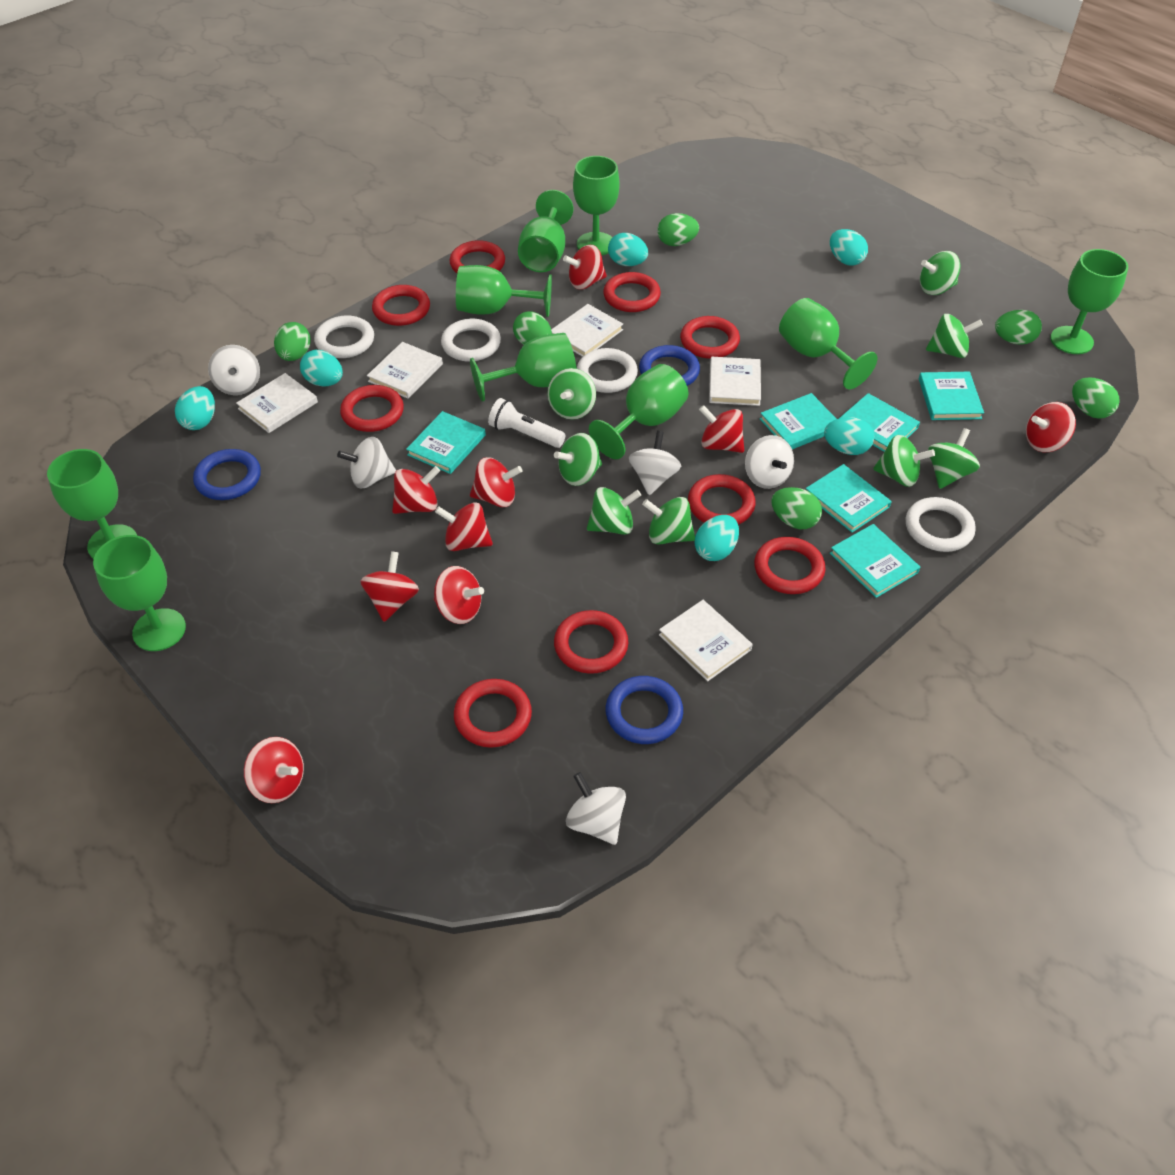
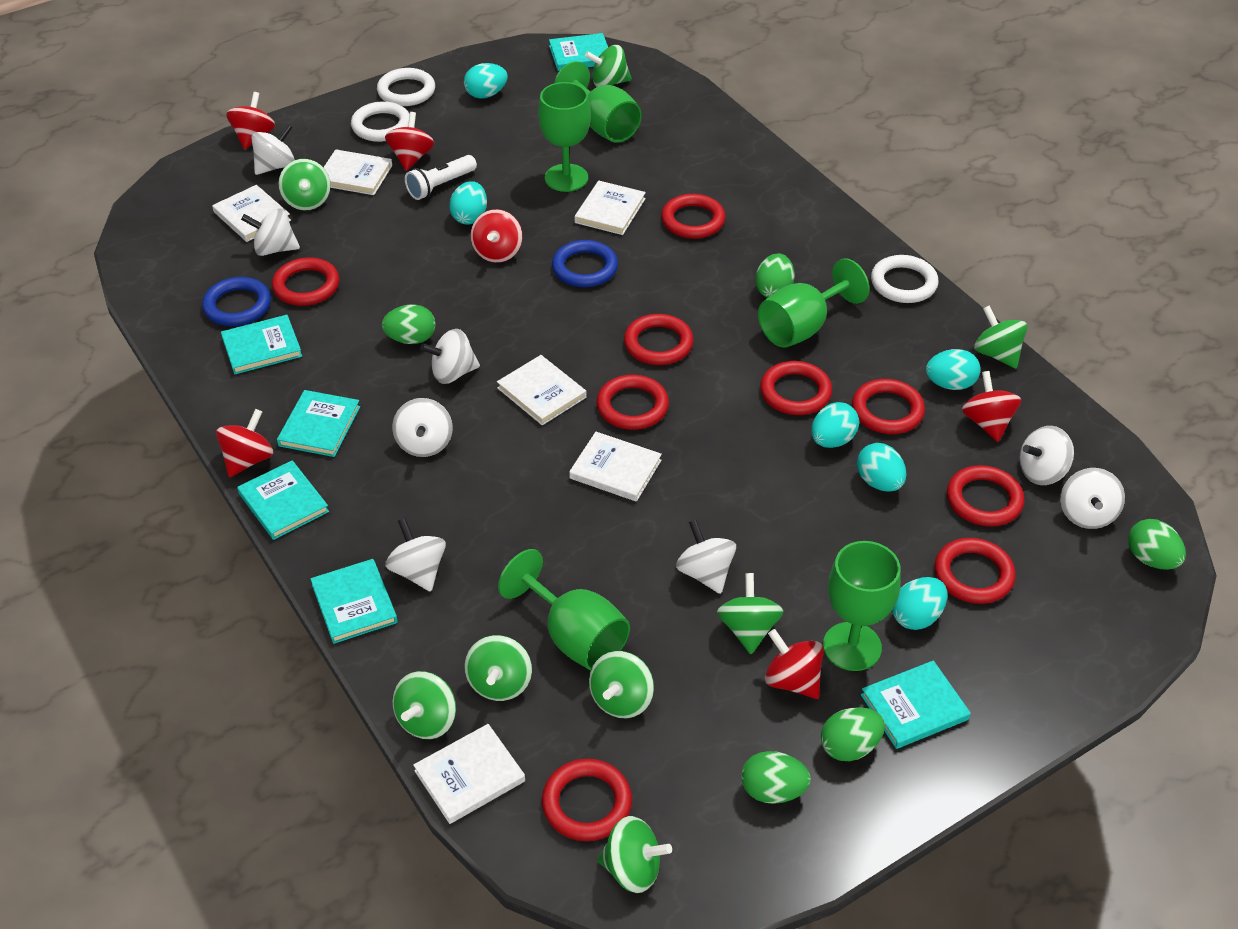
blue ring: 3 -> 2
green egg: 6 -> 5
green goblet: 9 -> 5
red spinning top: 9 -> 6
white book: 5 -> 6
white ring: 4 -> 3
white spinning top: 5 -> 8

